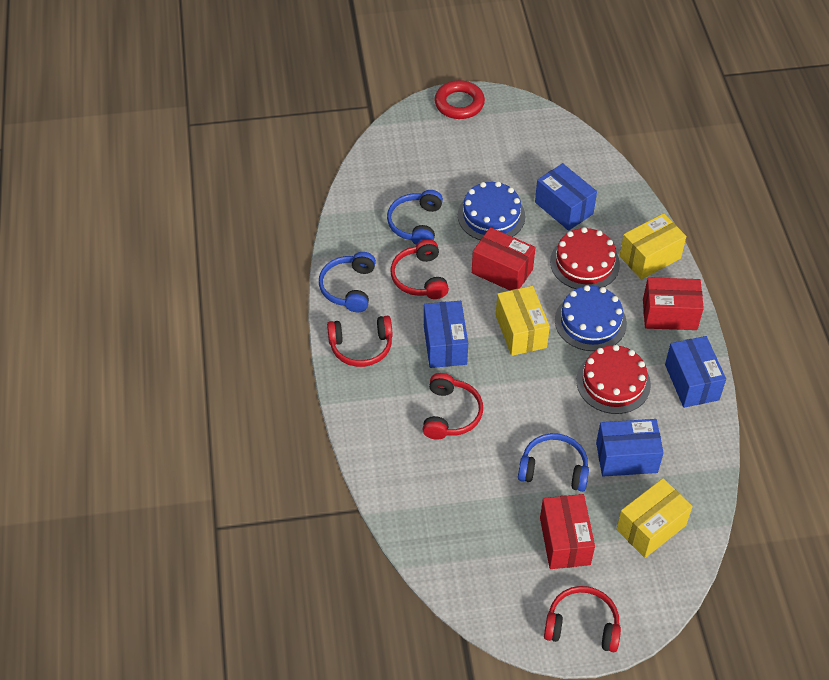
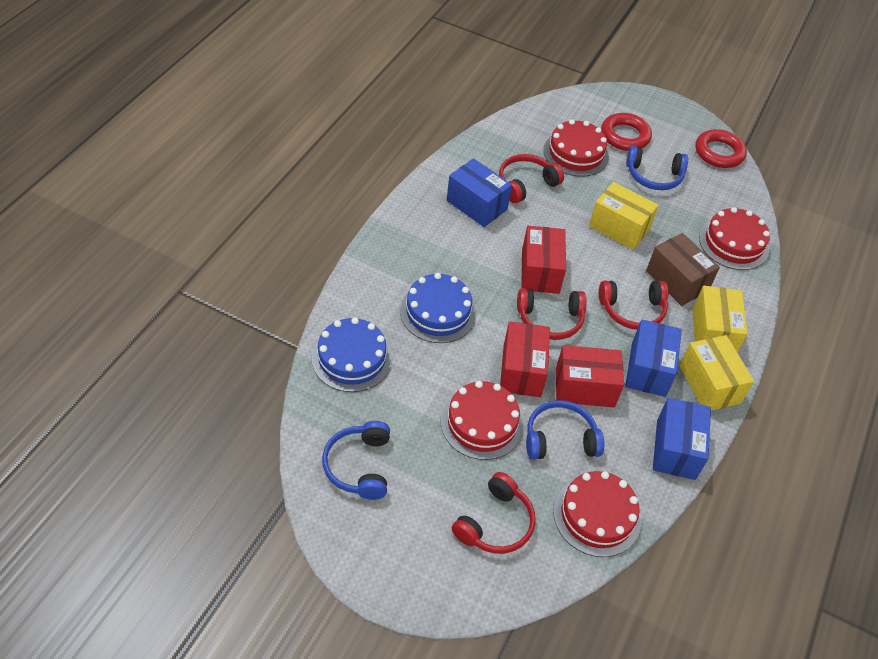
blue box: 4 -> 3
brown box: 0 -> 1
red cake: 2 -> 4
red ring: 1 -> 2

